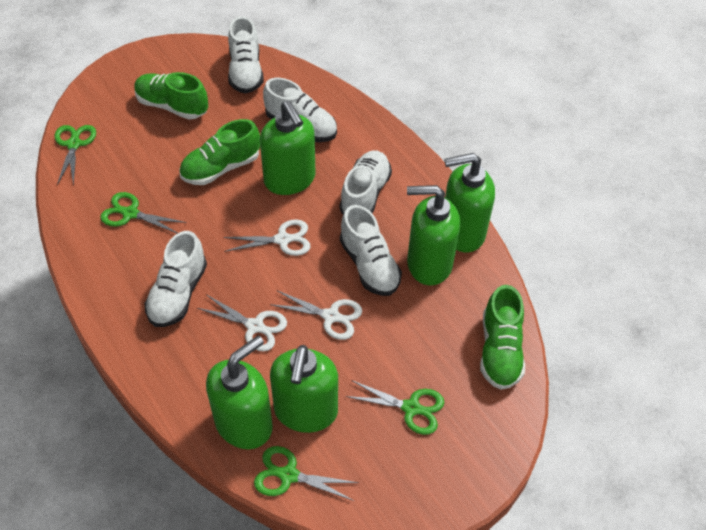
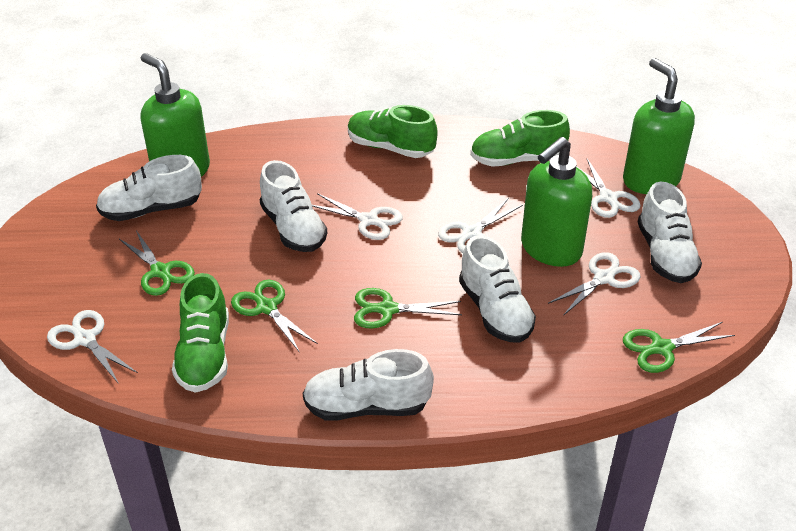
green soap dispenser: 5 -> 3
white scissors: 3 -> 5

